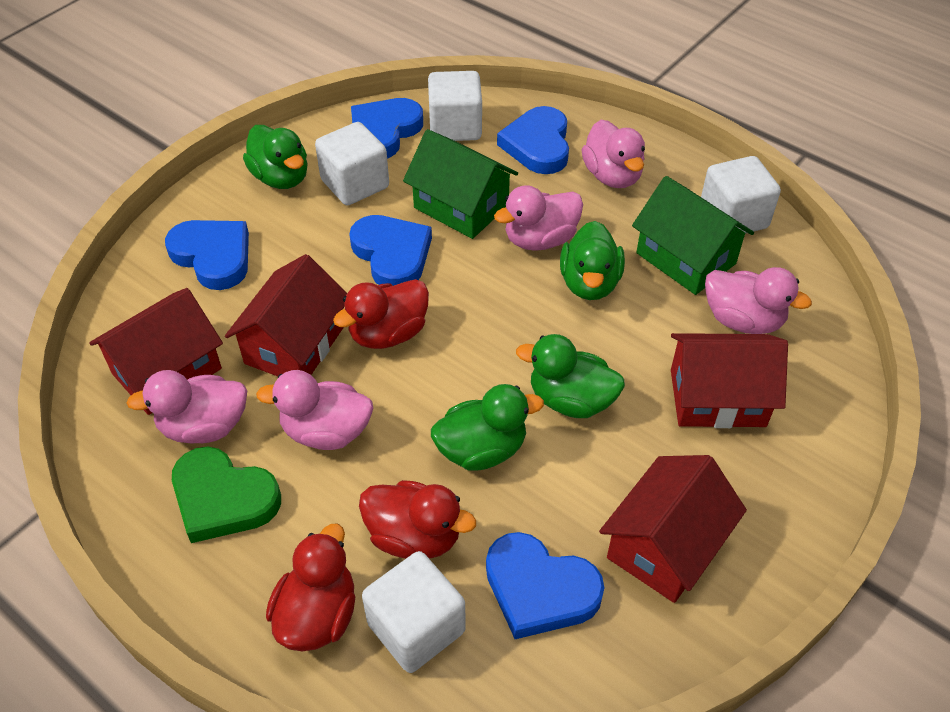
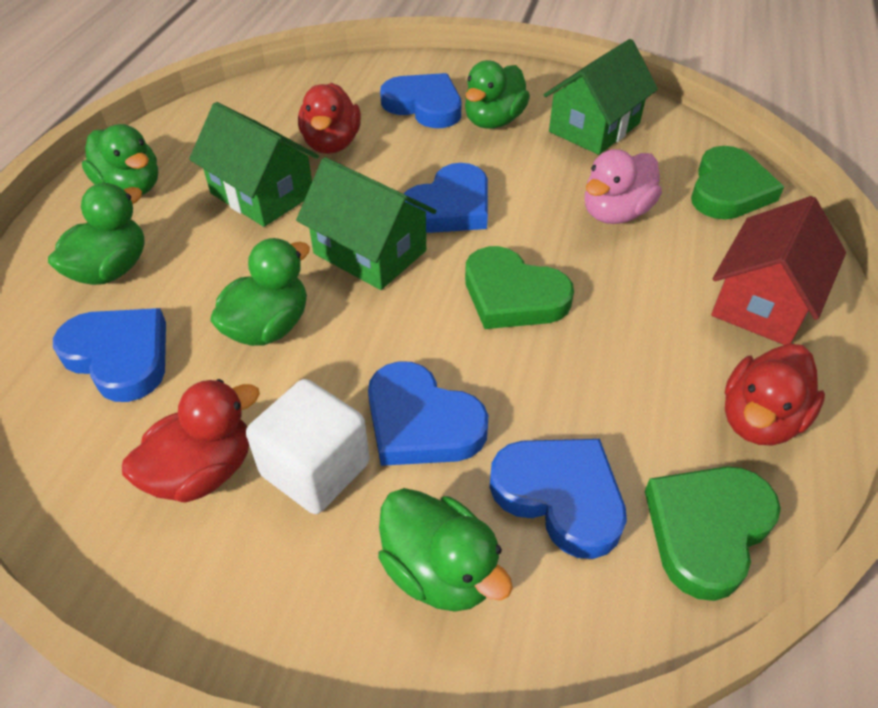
green duck: 4 -> 5
green heart: 1 -> 3
green house: 2 -> 3
pink duck: 5 -> 1
red house: 4 -> 1
white cube: 4 -> 1

